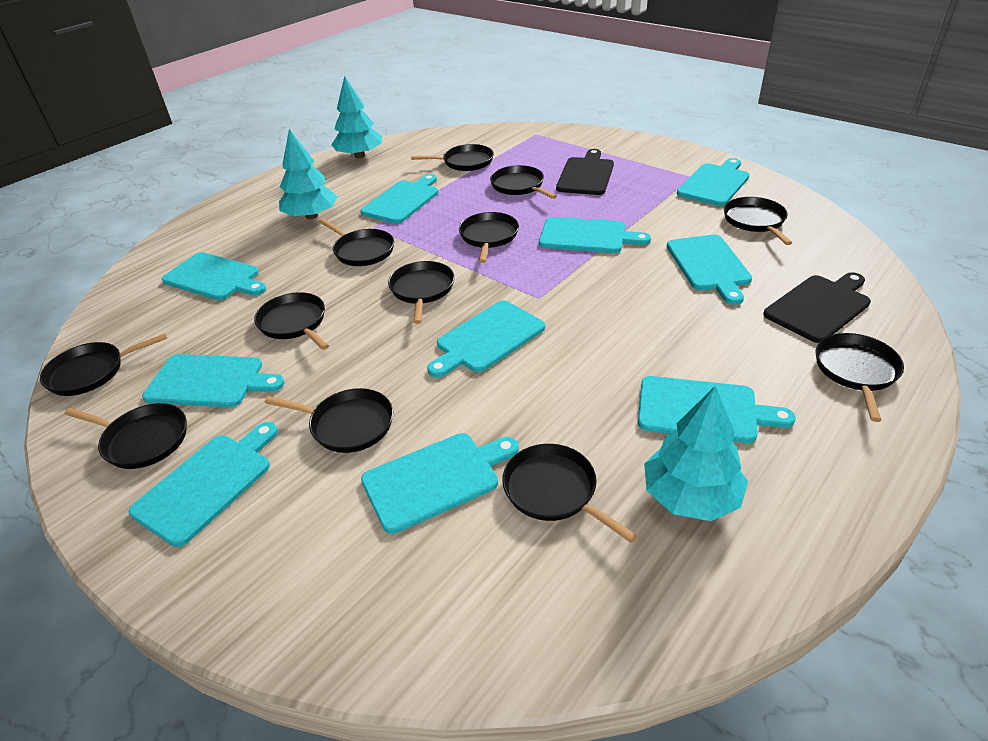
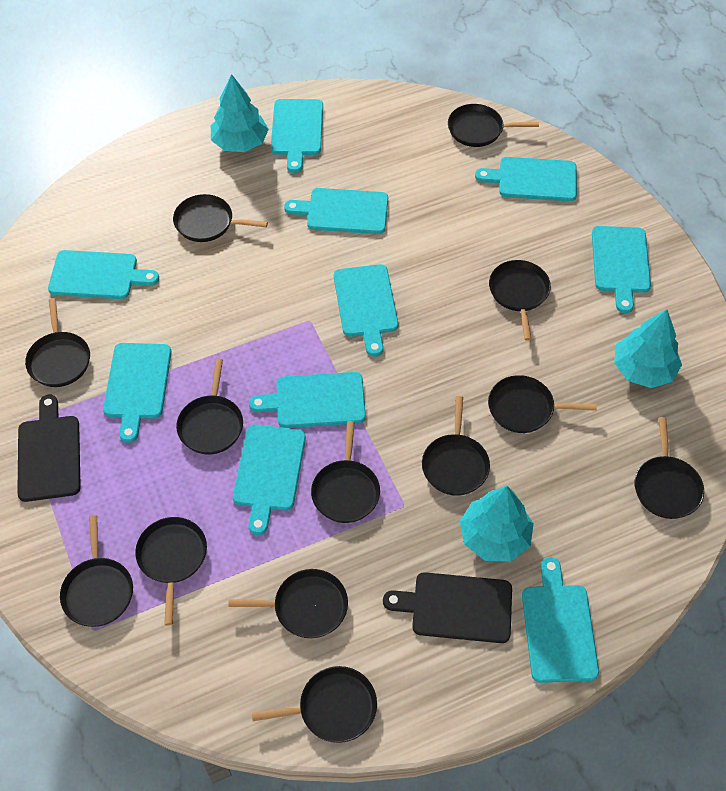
black pan: 12 -> 13

